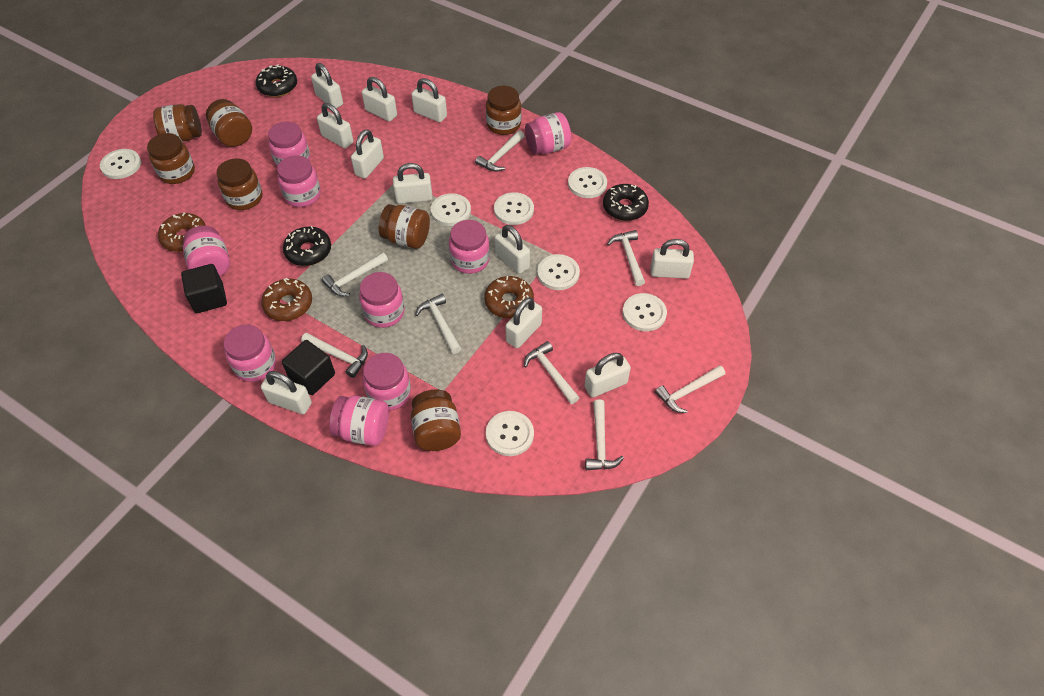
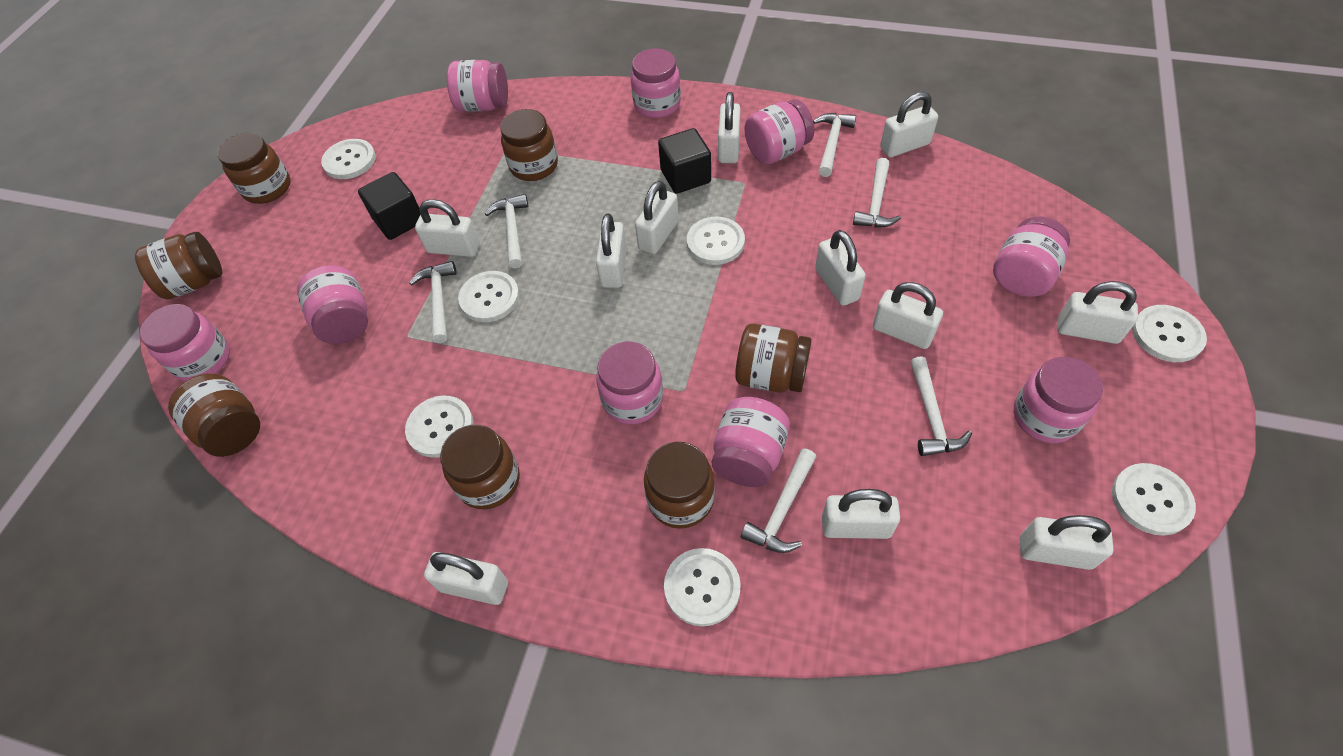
black donut: 3 -> 0
brown donut: 3 -> 0
white hammer: 8 -> 6

